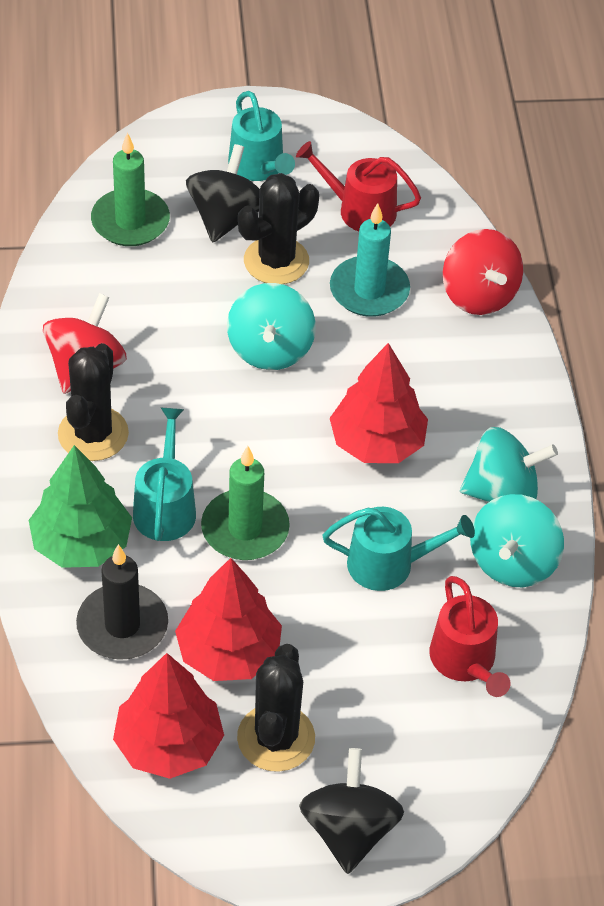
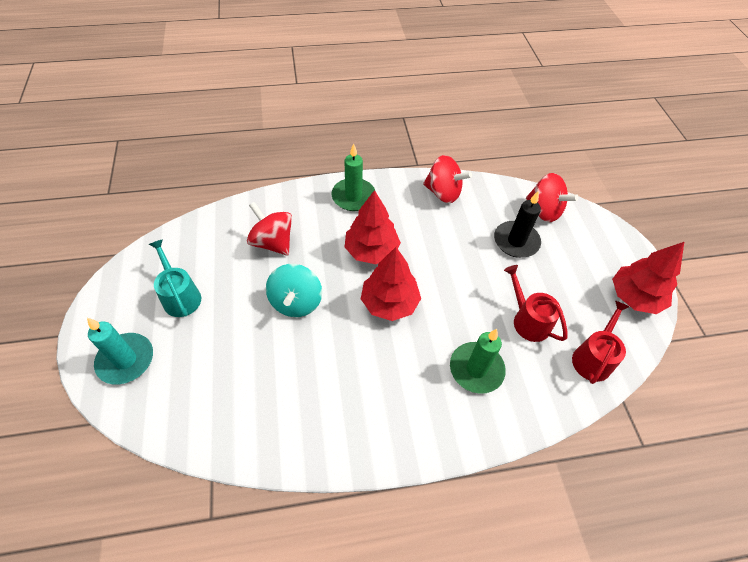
black cactus: 3 -> 0
black spinning top: 2 -> 0
green tree: 1 -> 0
red spinning top: 2 -> 3
turquoise spinning top: 3 -> 1
turquoise watering can: 3 -> 1

